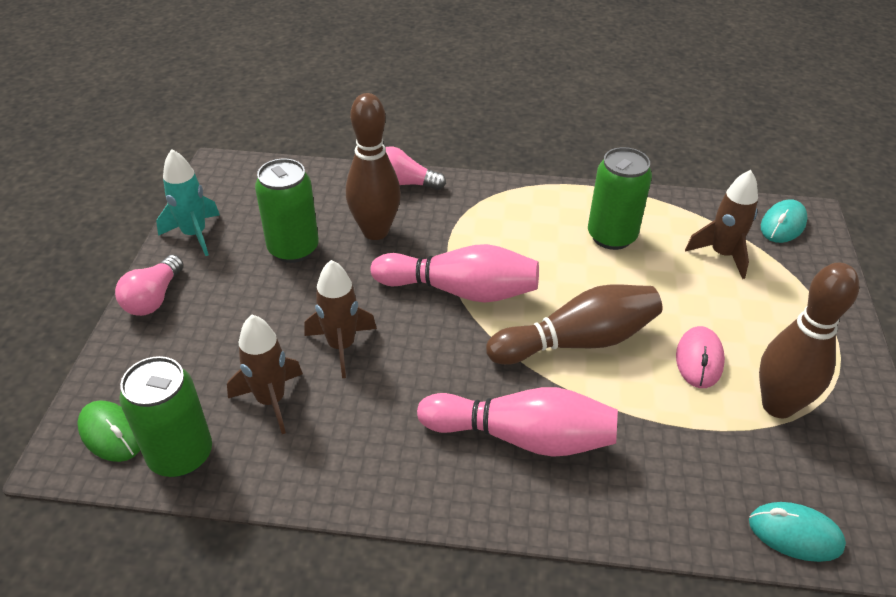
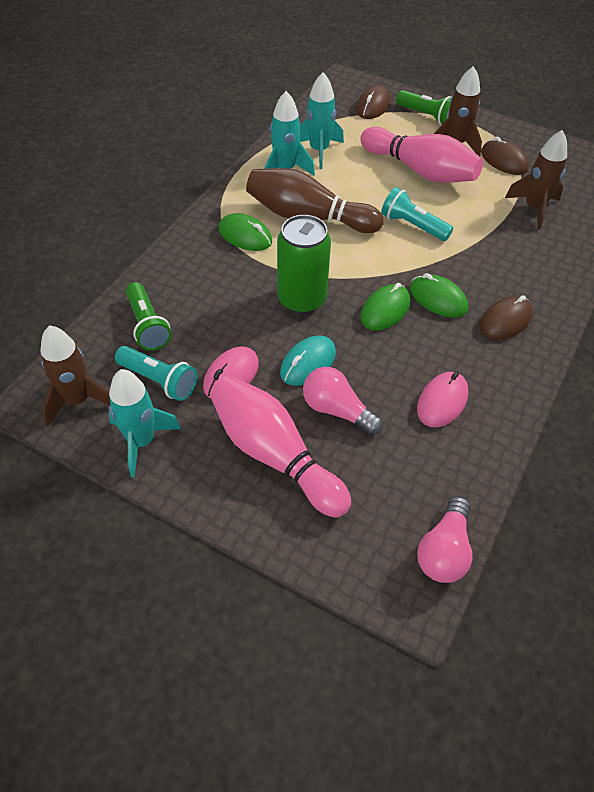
brown bowling pin: 3 -> 1
brown mouse: 0 -> 3
green can: 3 -> 1
green flashlight: 0 -> 2
green mouse: 1 -> 3
pink mouse: 1 -> 2
turquoise flashlight: 0 -> 2
turquoise mouse: 2 -> 1
turquoise rocket: 1 -> 3

